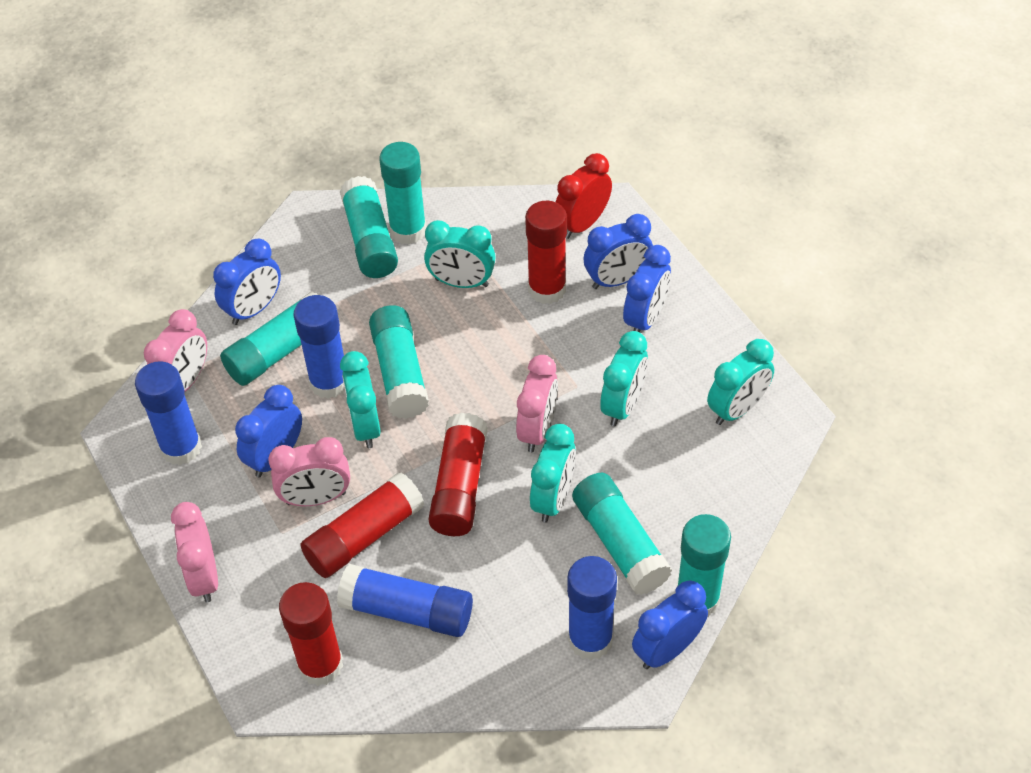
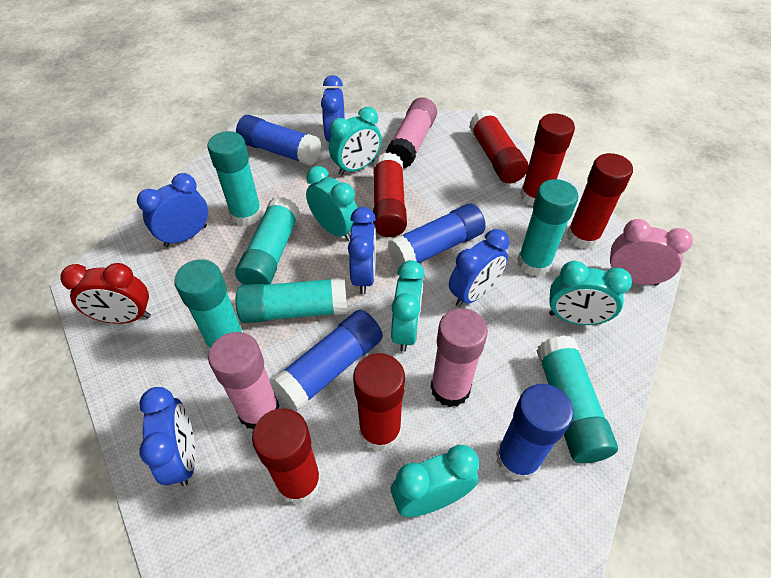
pink clock: 4 -> 1
pink glue stick: 0 -> 3
red glue stick: 4 -> 6

